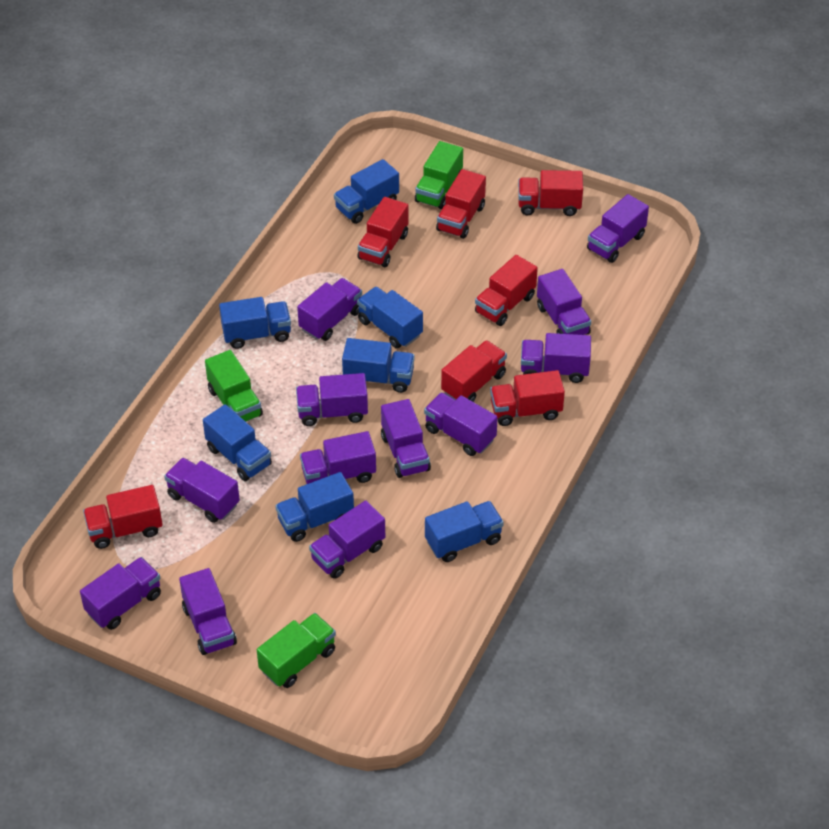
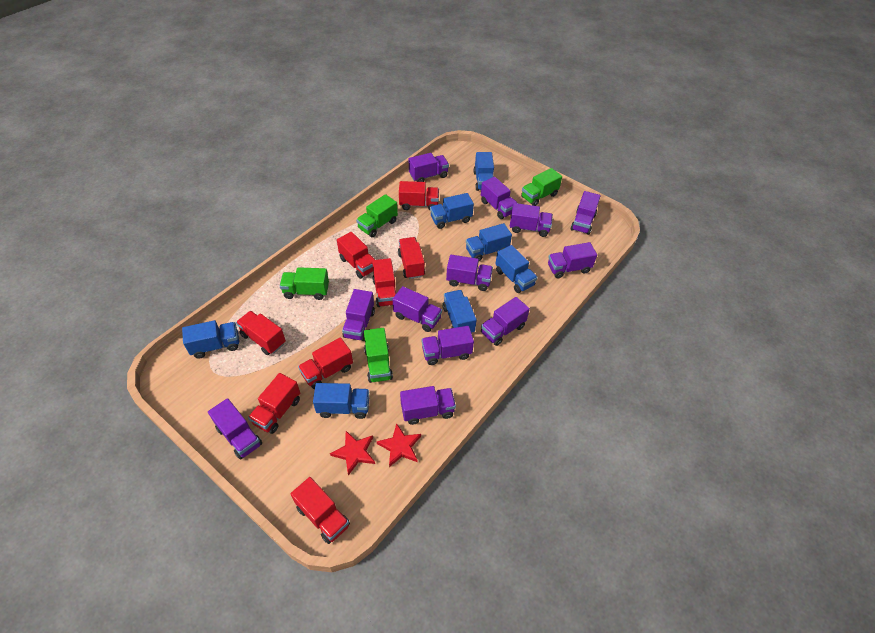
green truck: 3 -> 4
red star: 0 -> 2
red truck: 7 -> 8

